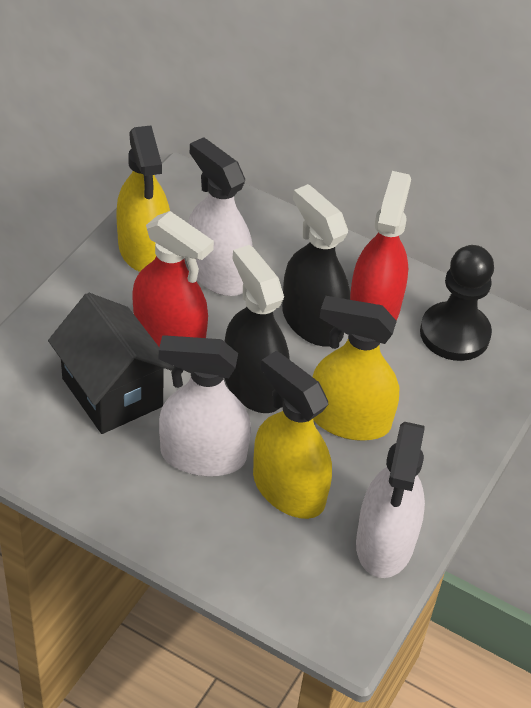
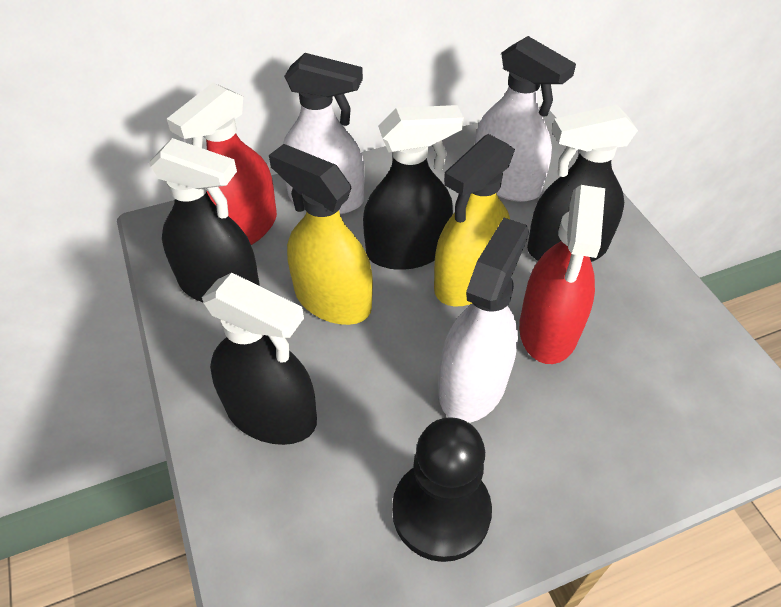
black house: 1 -> 0
black spray bottle: 2 -> 4
yellow spray bottle: 3 -> 2

